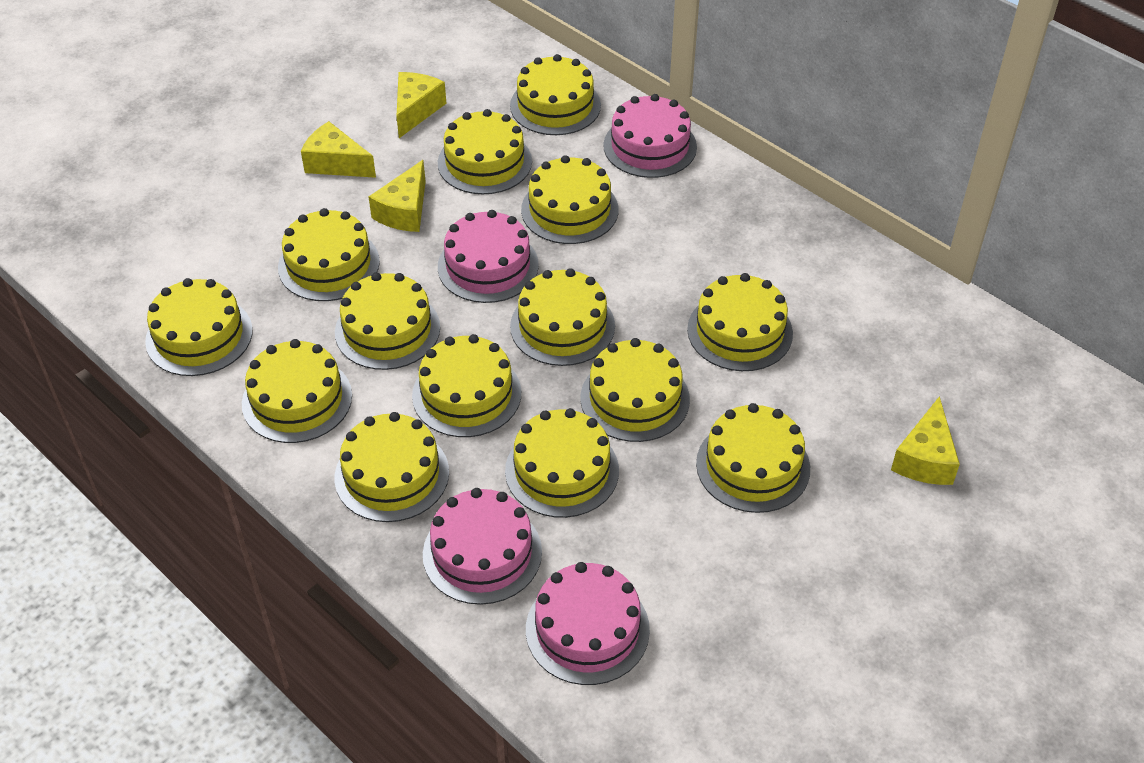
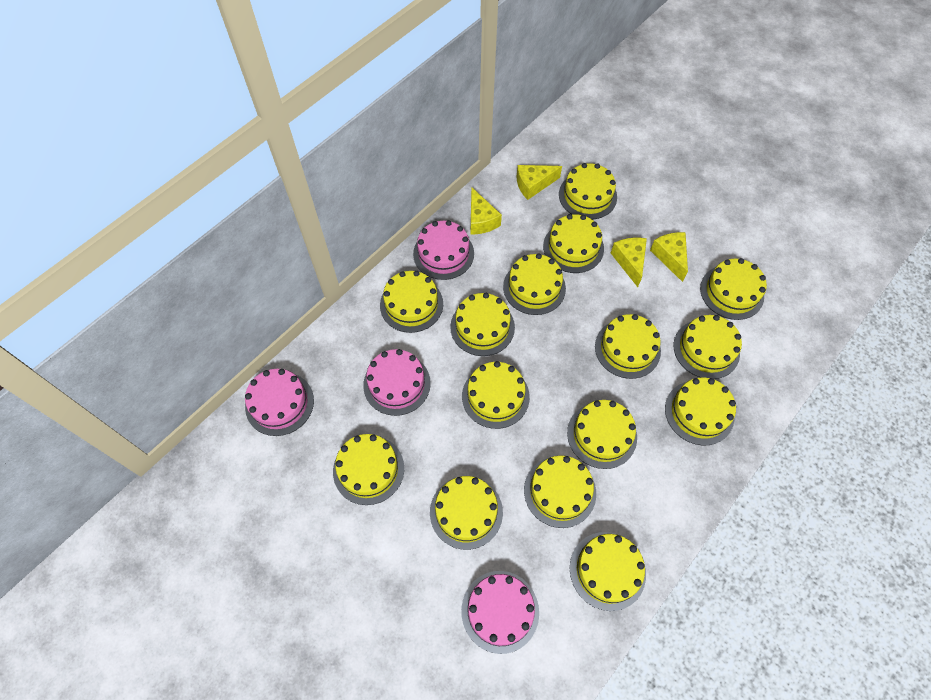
yellow cake: 14 -> 15

